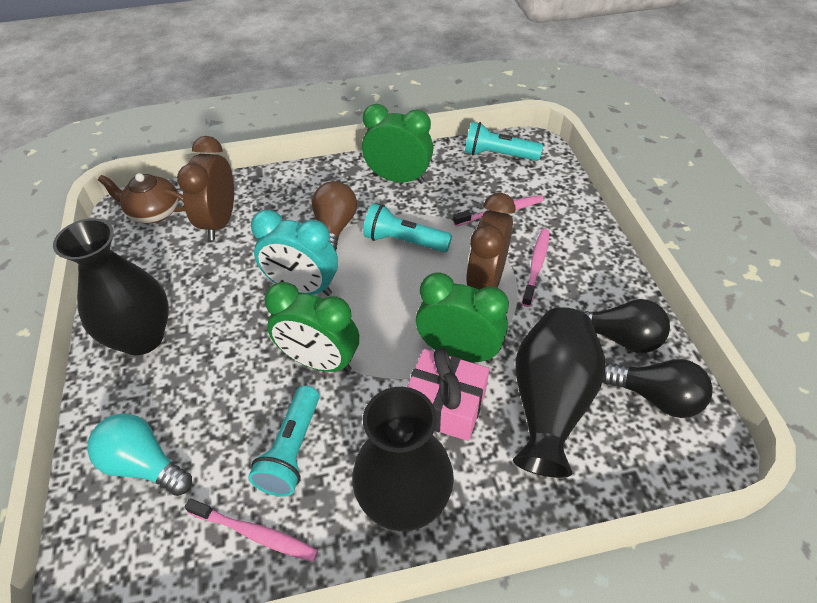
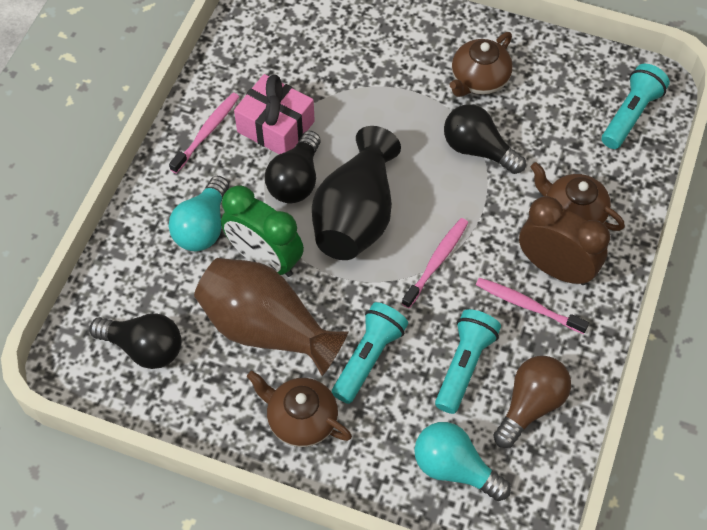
black light bulb: 2 -> 3
black vase: 3 -> 1
brown clock: 2 -> 1
brown teapot: 1 -> 3
brown vase: 0 -> 1
green clock: 3 -> 1
turquoise clock: 1 -> 0
turquoise light bulb: 1 -> 2

